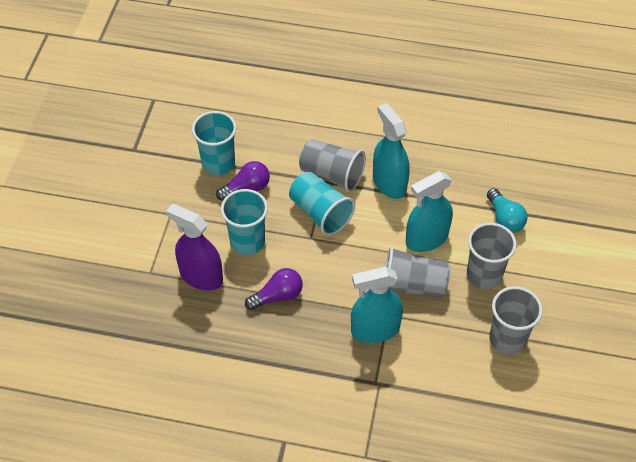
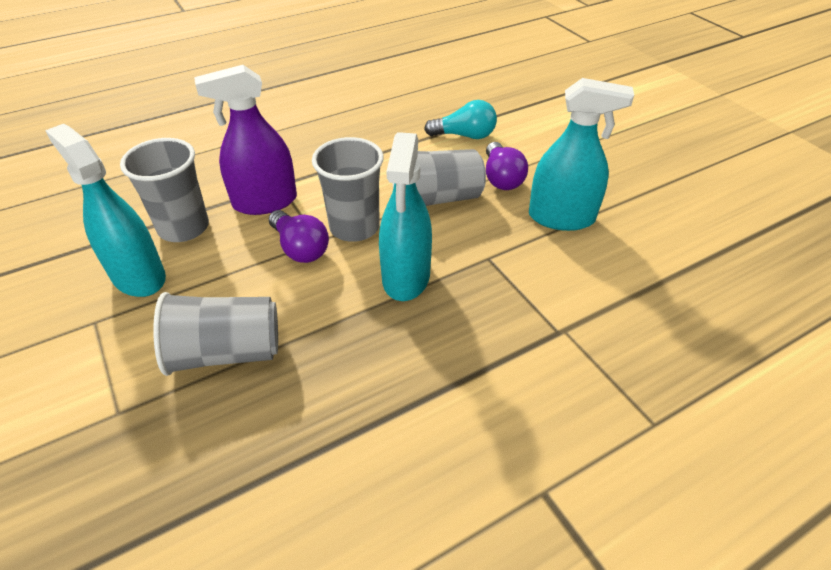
turquoise cup: 3 -> 0

